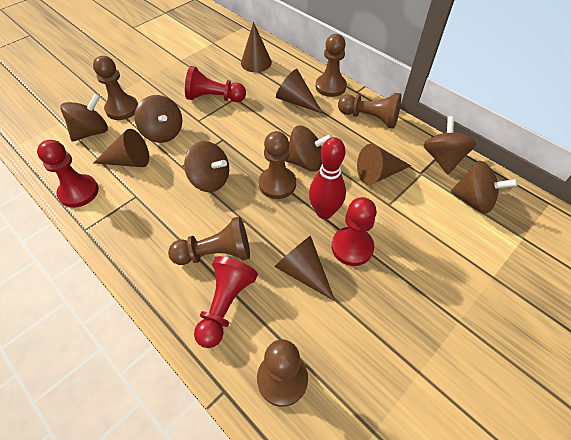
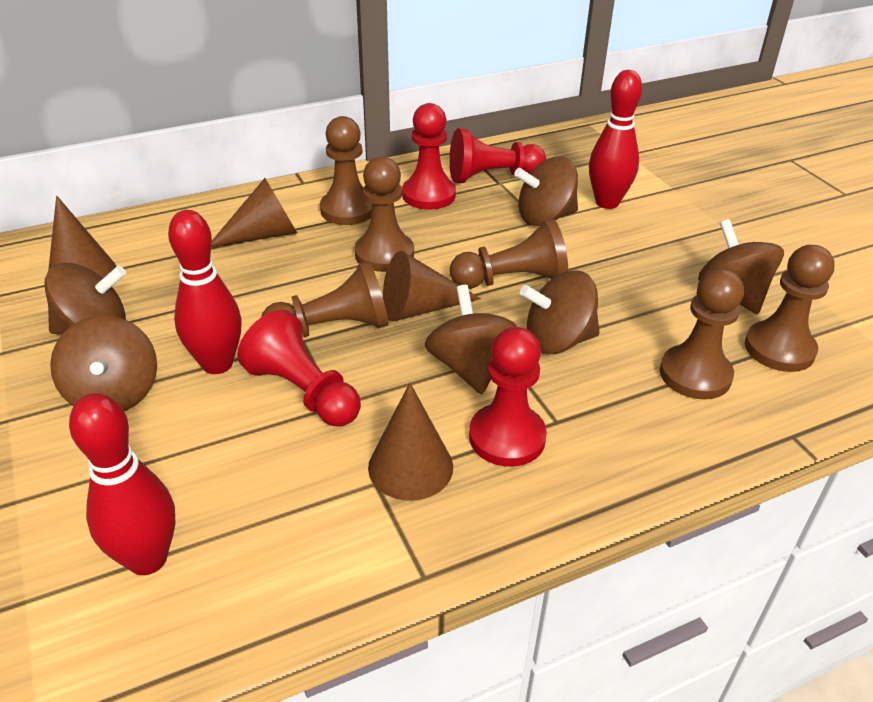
brown cone: 5 -> 4
red bowling pin: 1 -> 3

